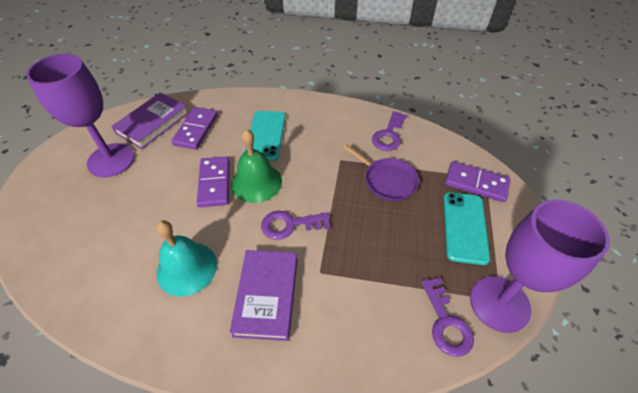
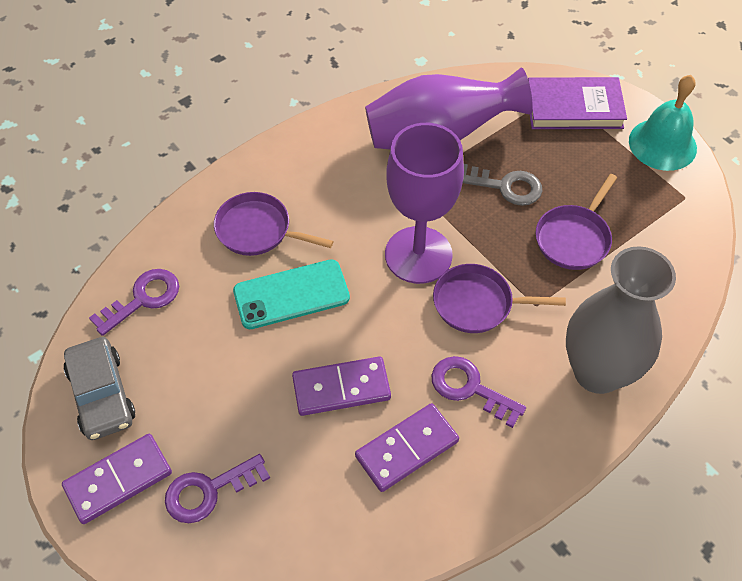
green bell: 1 -> 0
grey car: 0 -> 1
grey key: 0 -> 1
grey vase: 0 -> 1
purple book: 2 -> 1
purple goblet: 2 -> 1
purple pan: 1 -> 3
purple vase: 0 -> 1
turquoise phone: 2 -> 1

